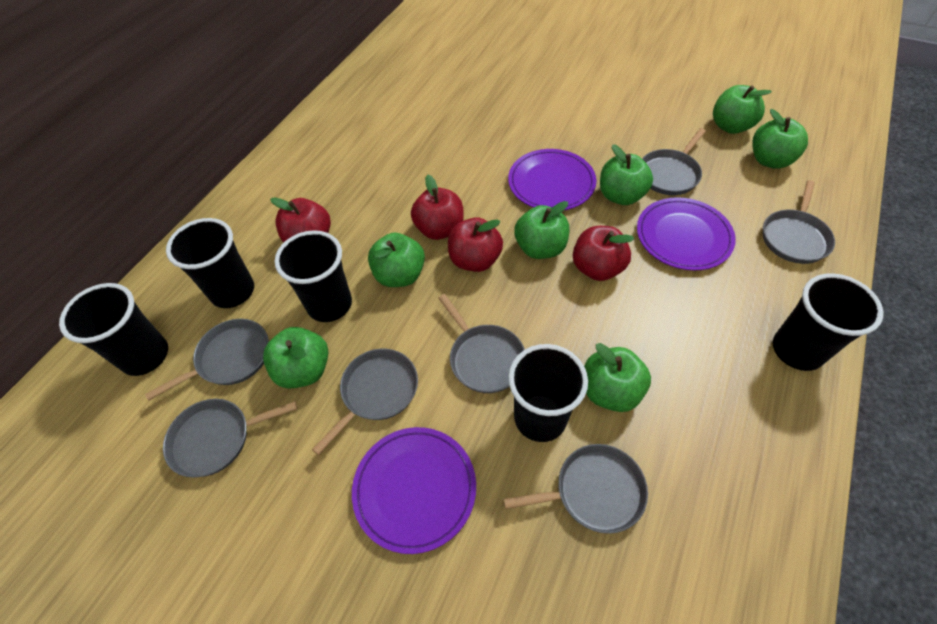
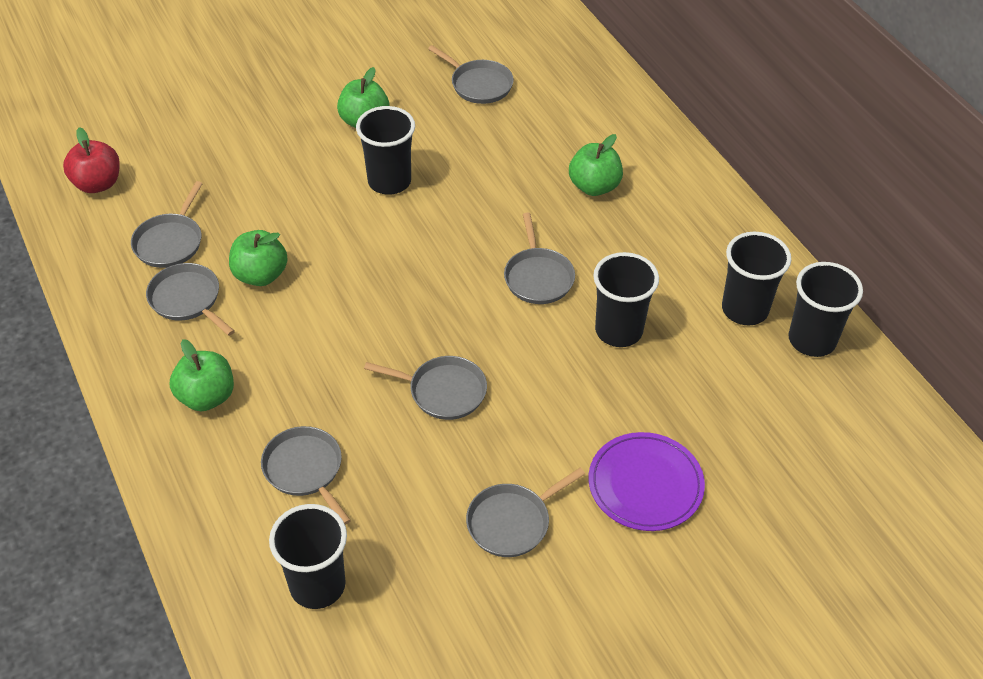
green apple: 7 -> 4
purple plate: 3 -> 1
red apple: 4 -> 1

